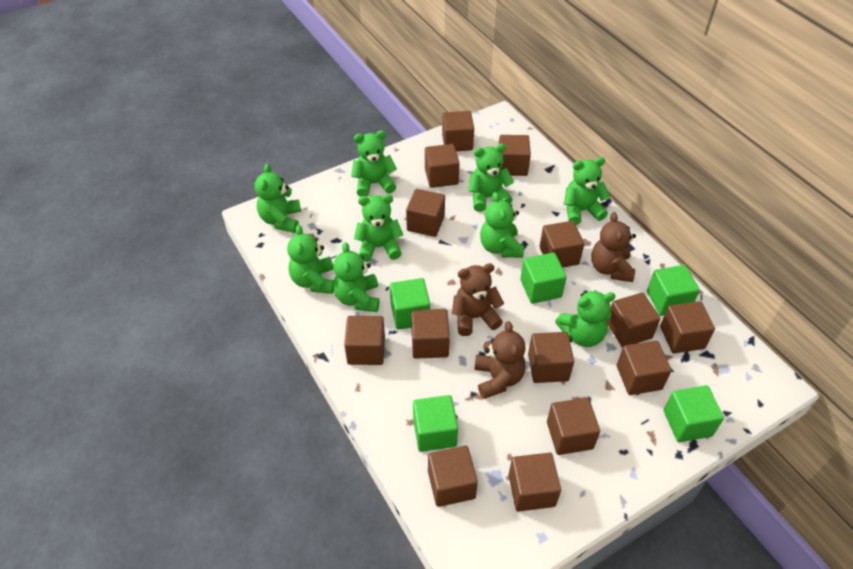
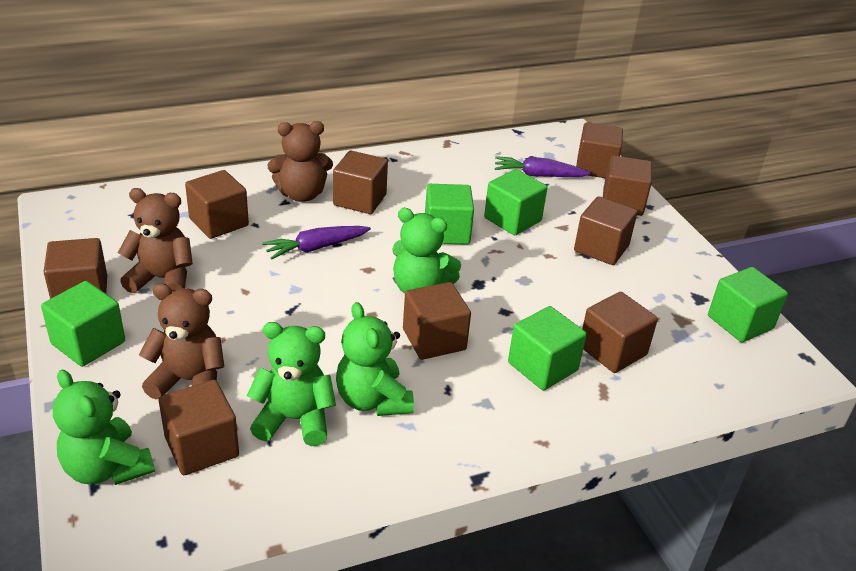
brown cube: 14 -> 9
green teddy bear: 9 -> 4
purple carrot: 0 -> 2

